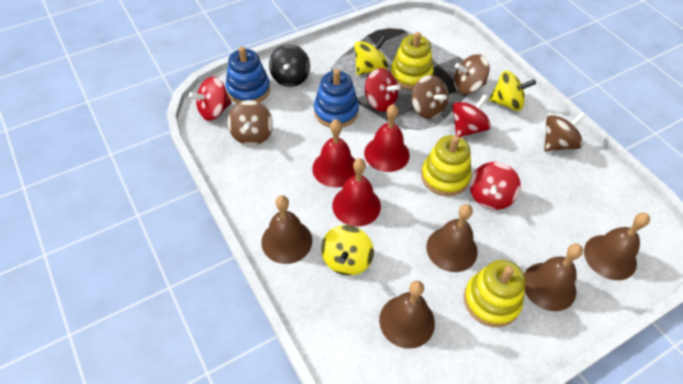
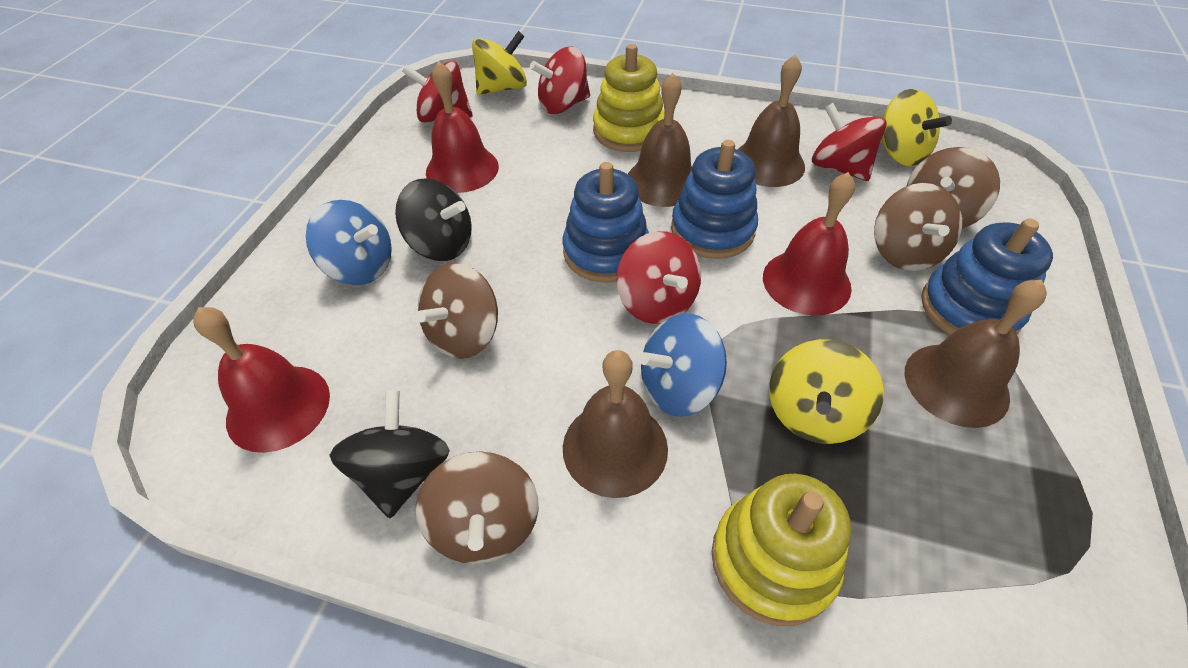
black spinning top: 1 -> 2
blue spinning top: 0 -> 2
blue stacking toy: 2 -> 3
brown bell: 5 -> 4
yellow stacking toy: 3 -> 2

